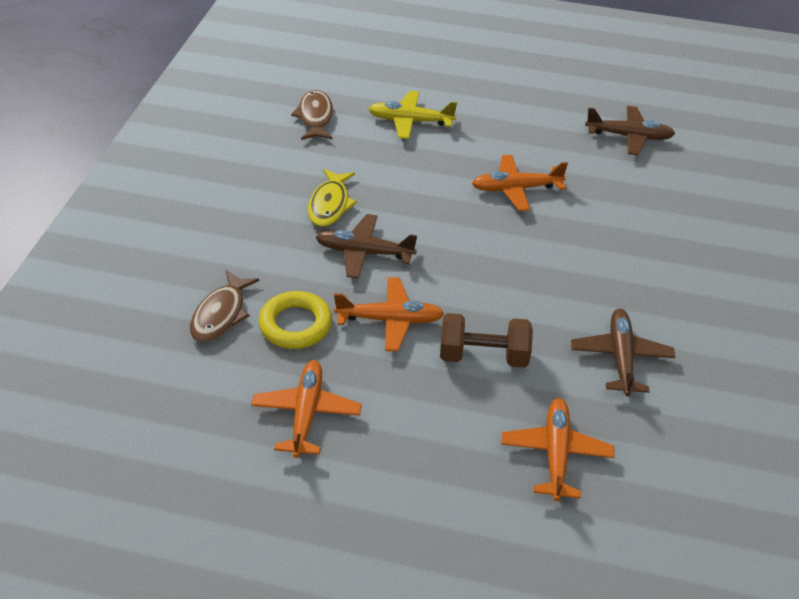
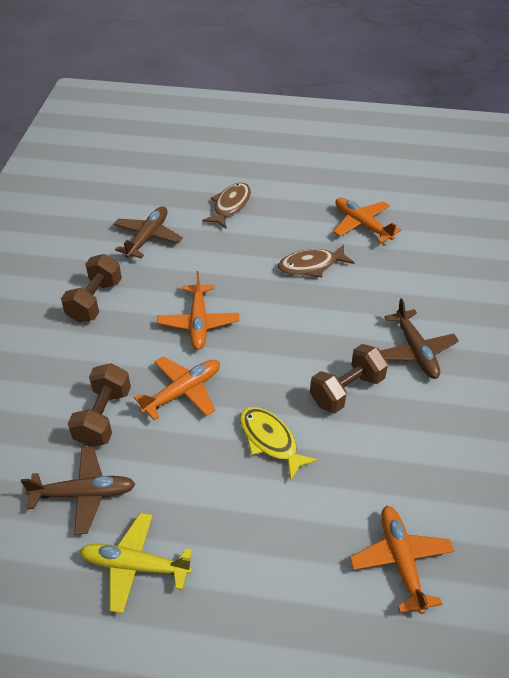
brown dumbbell: 1 -> 3
yellow ring: 1 -> 0

